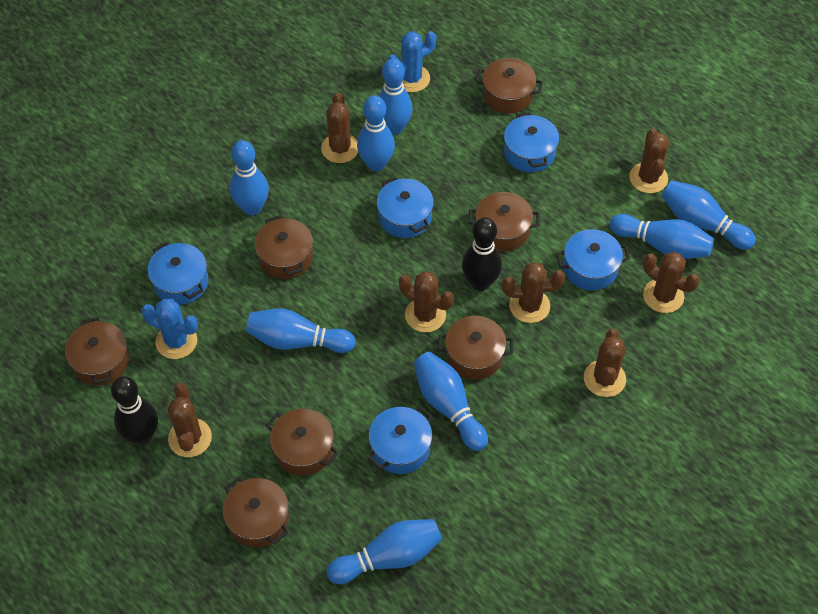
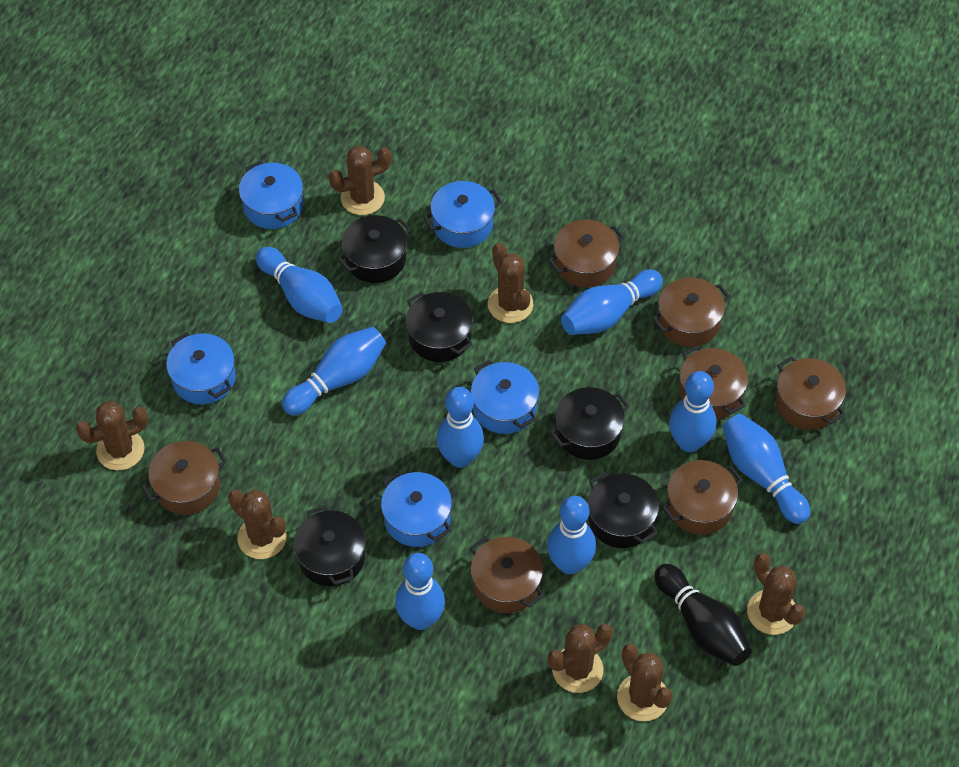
black bowling pin: 2 -> 1
black pot: 0 -> 5
blue cactus: 2 -> 0

